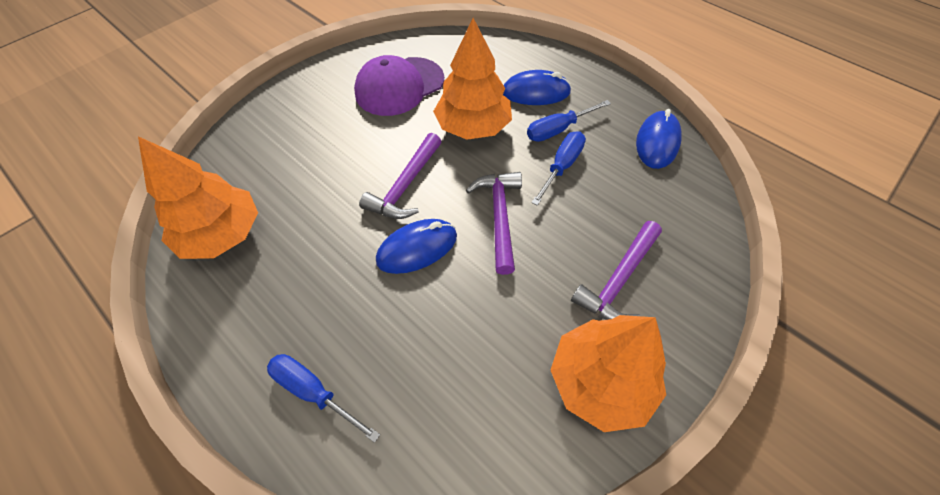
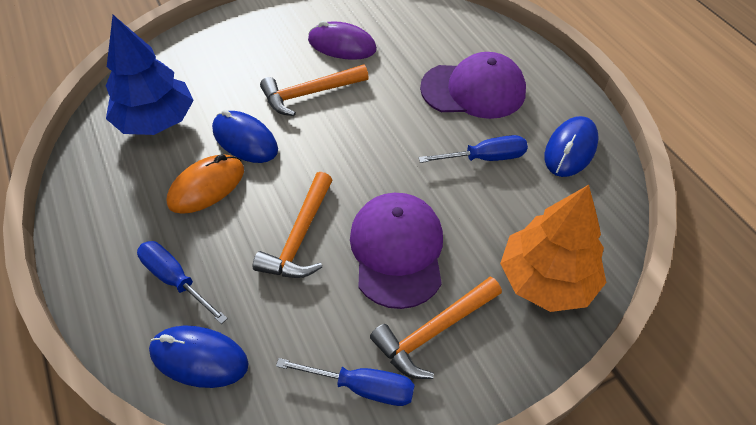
blue tree: 0 -> 1
orange hammer: 0 -> 3
orange mouse: 0 -> 1
orange tree: 3 -> 1
purple cap: 1 -> 2
purple hammer: 3 -> 0
purple mouse: 0 -> 1

